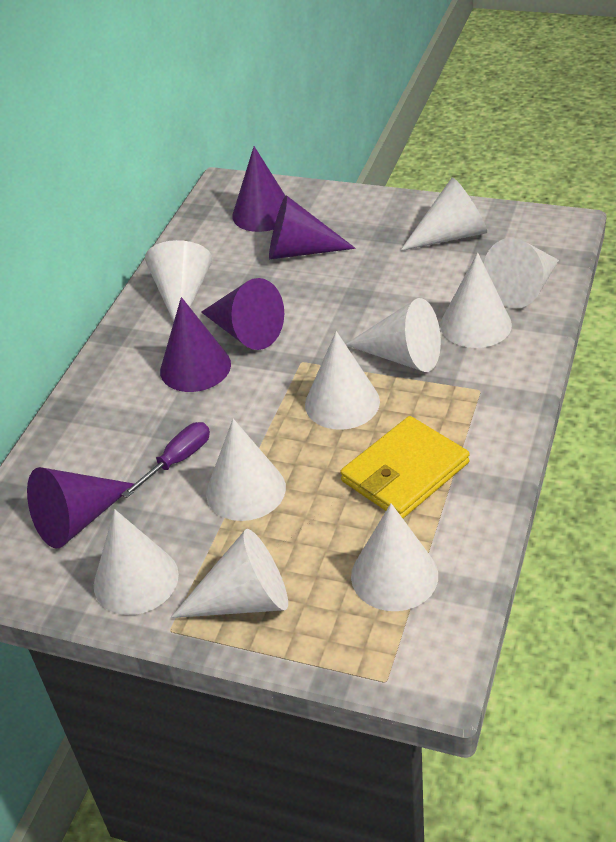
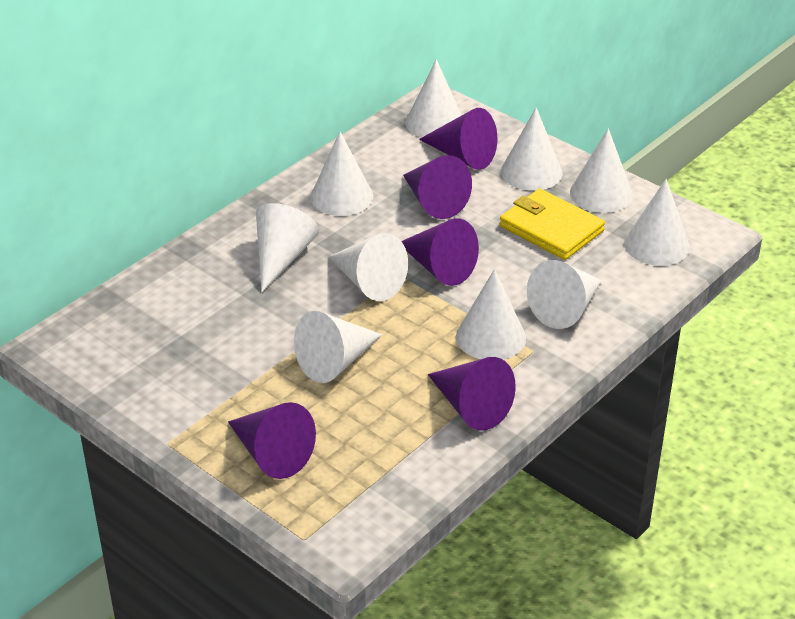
purple screwdriver: 1 -> 0

